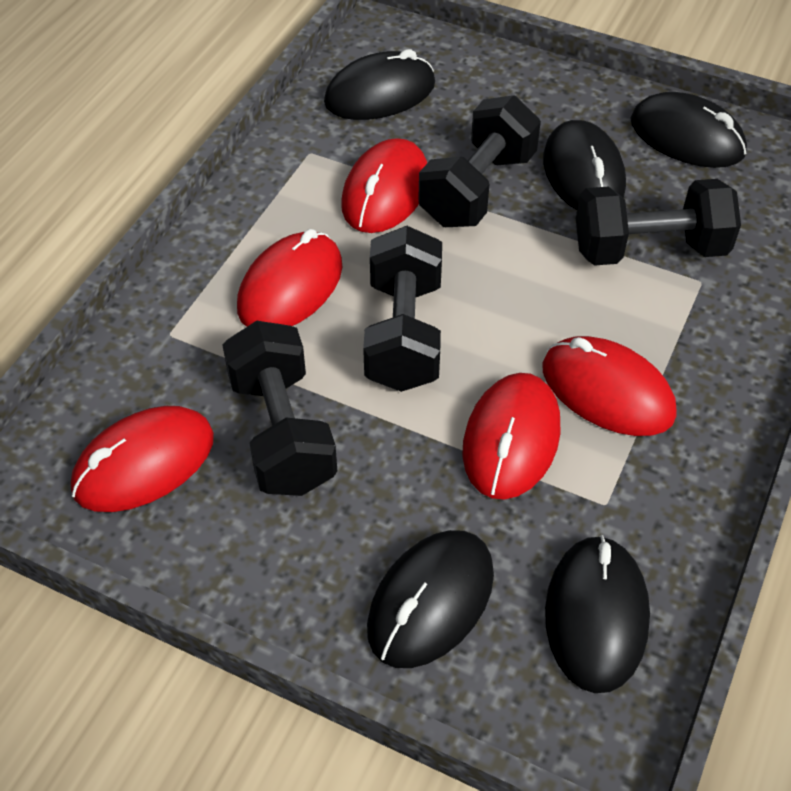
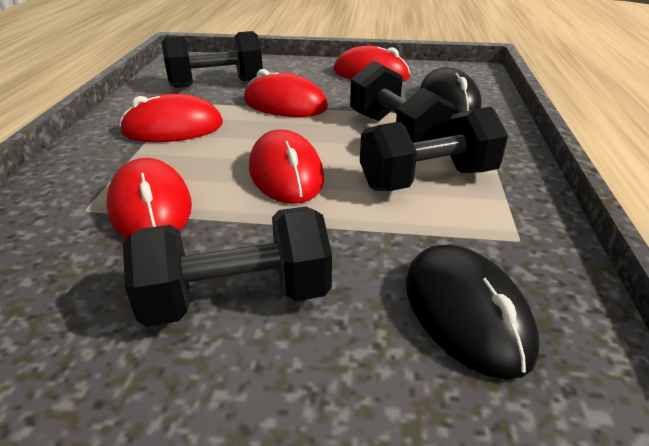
black mouse: 5 -> 2

